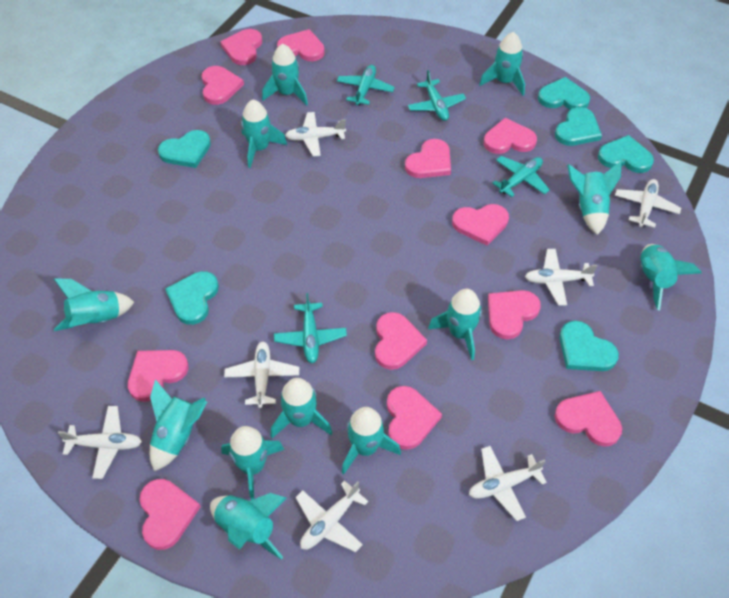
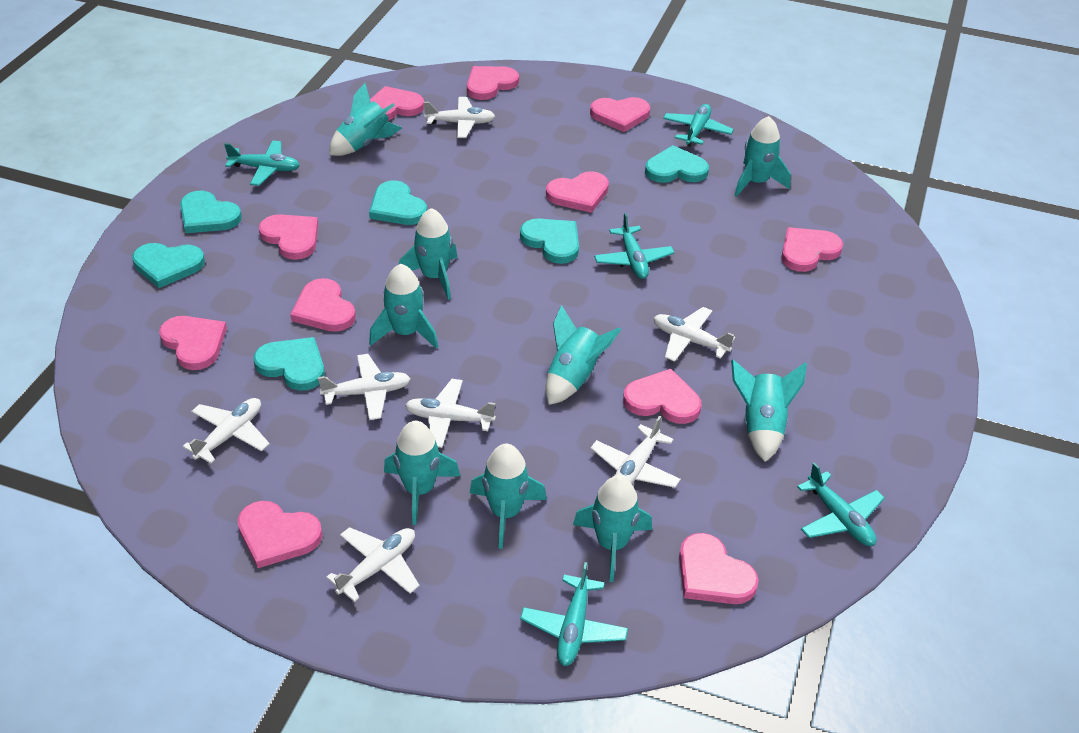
pink heart: 12 -> 11
turquoise plane: 4 -> 5
turquoise rocket: 12 -> 9

